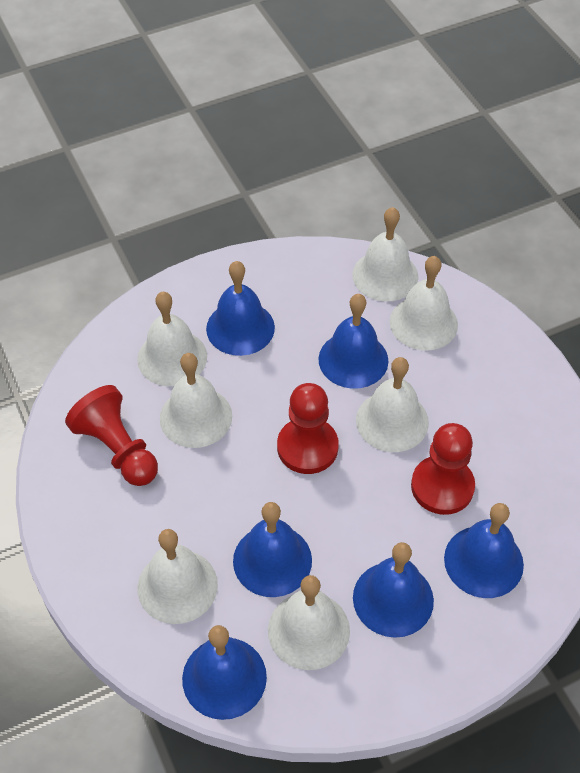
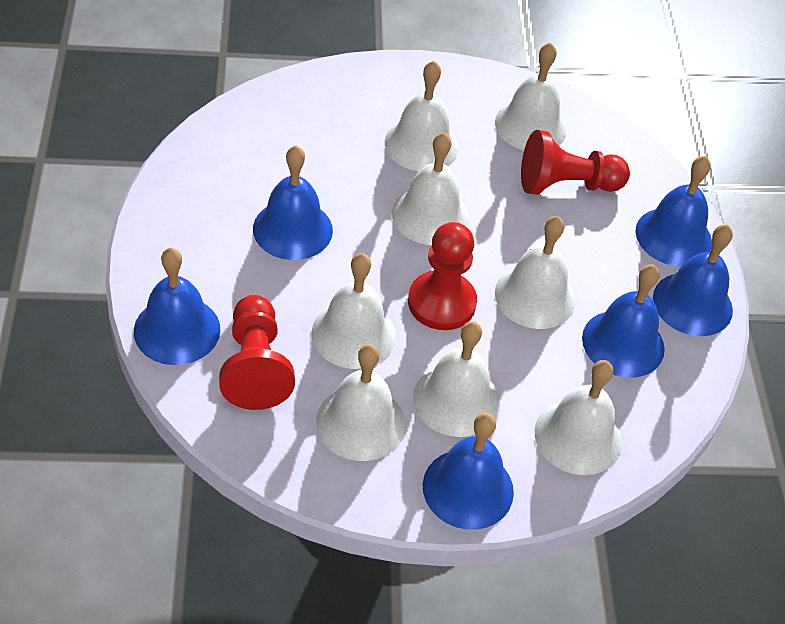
white bell: 7 -> 8

